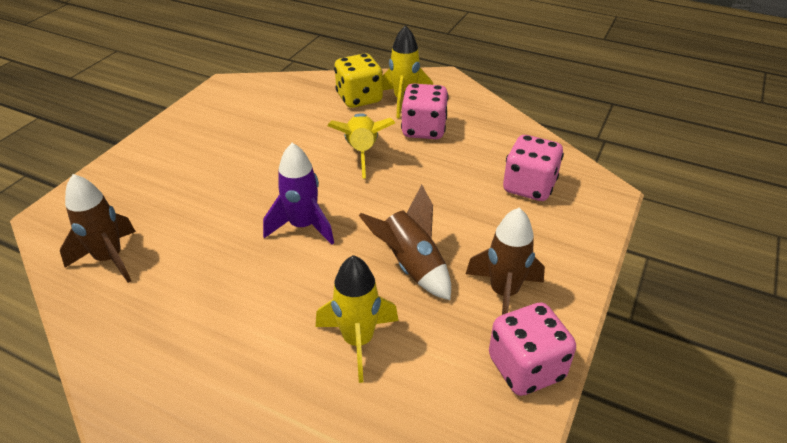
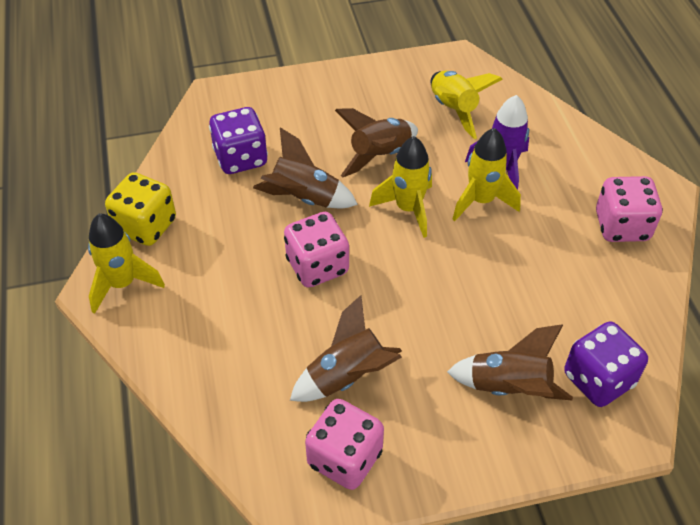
brown rocket: 3 -> 4
purple dice: 0 -> 2
yellow rocket: 3 -> 4

